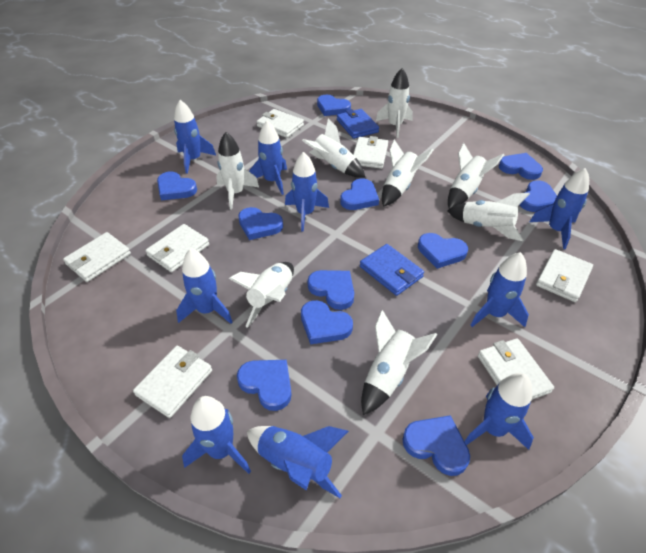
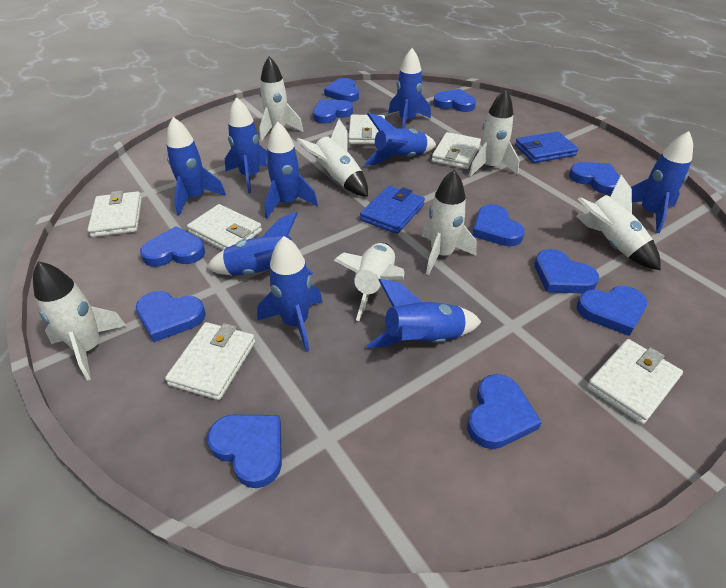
white rocket: 8 -> 7
white wallet: 7 -> 6

